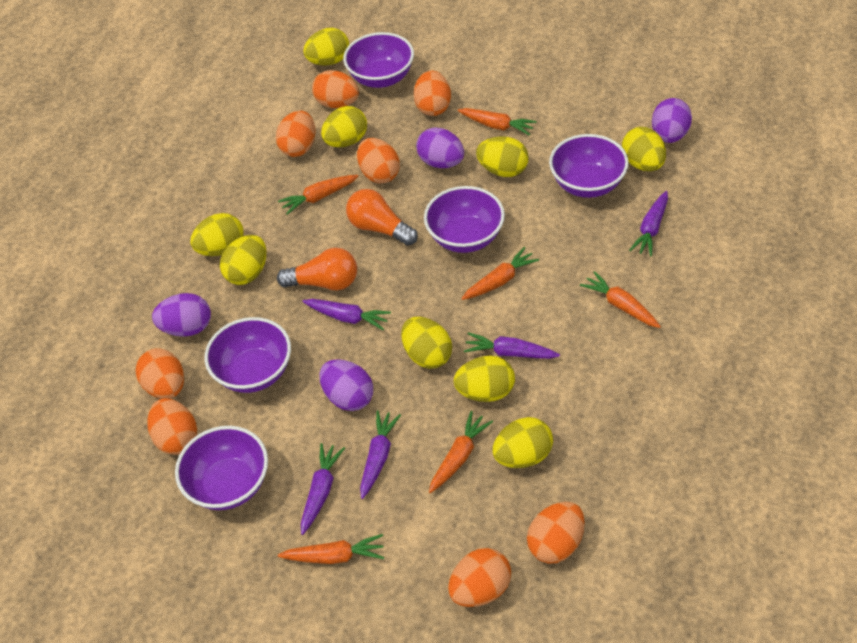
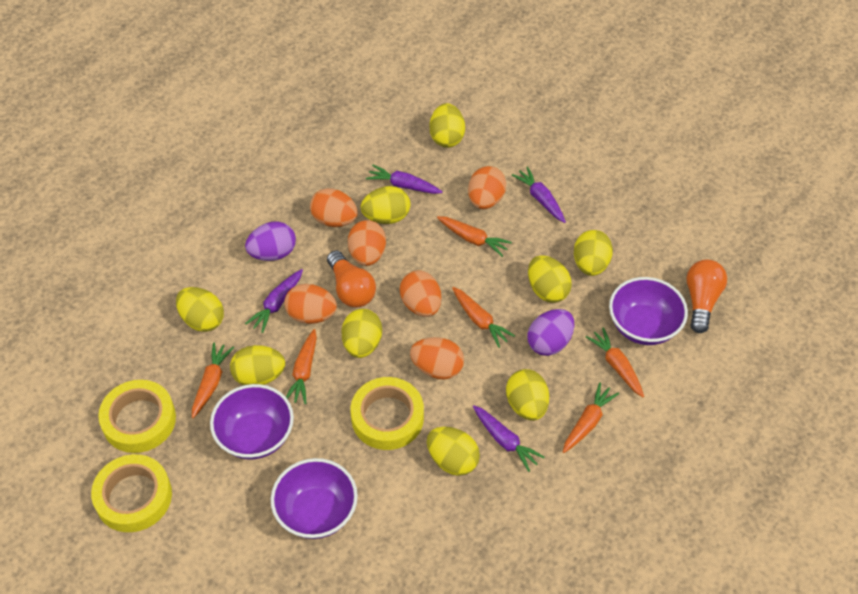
orange egg: 8 -> 6
purple bowl: 5 -> 3
purple carrot: 5 -> 4
purple egg: 4 -> 2
yellow tape: 0 -> 3

